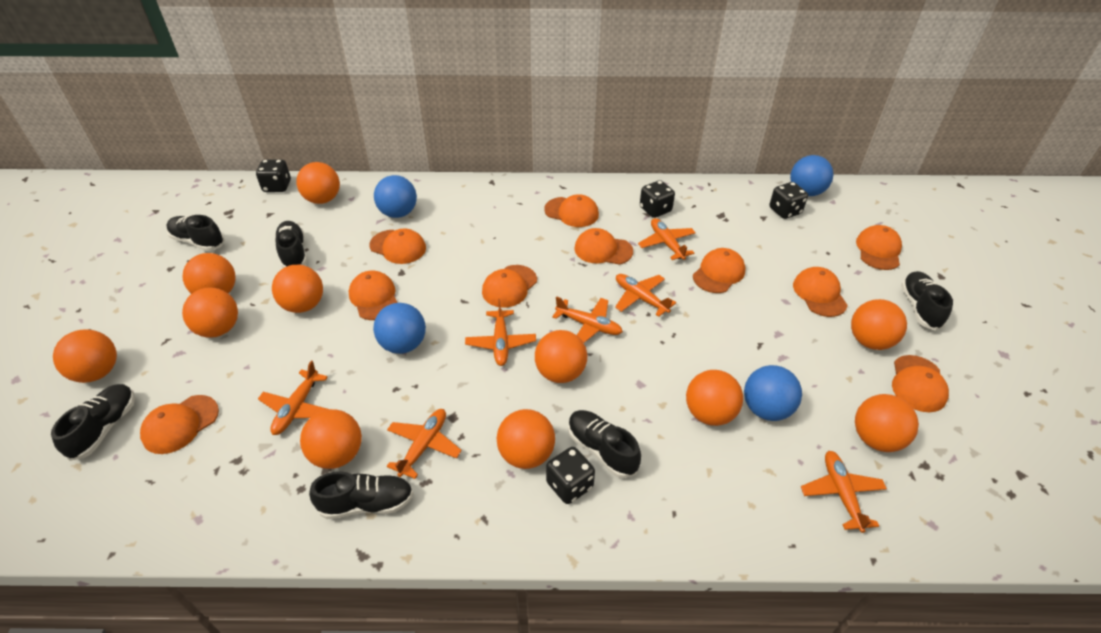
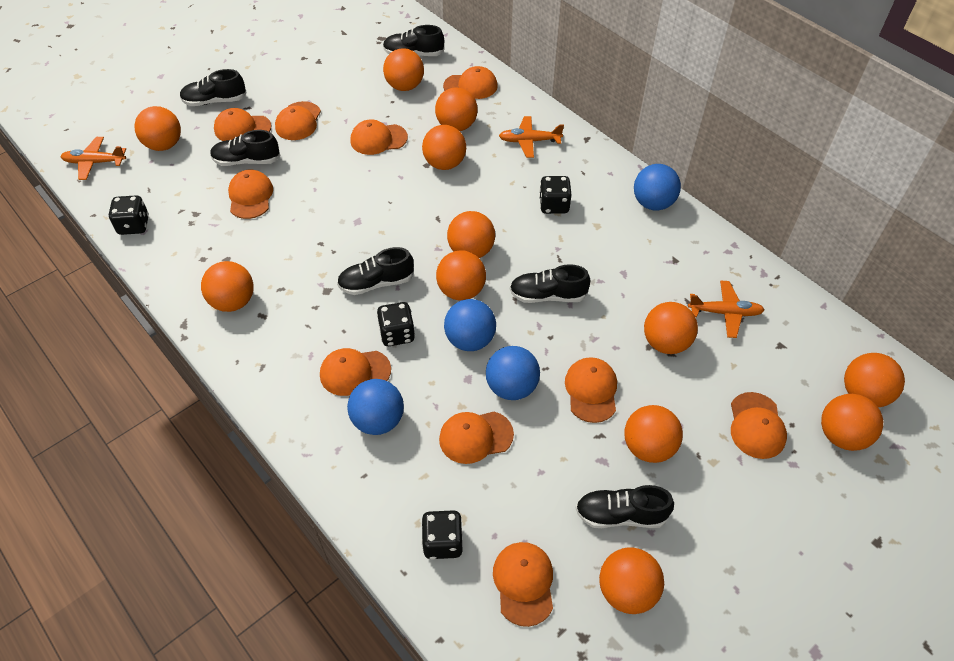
orange ball: 11 -> 12
orange plane: 7 -> 3

